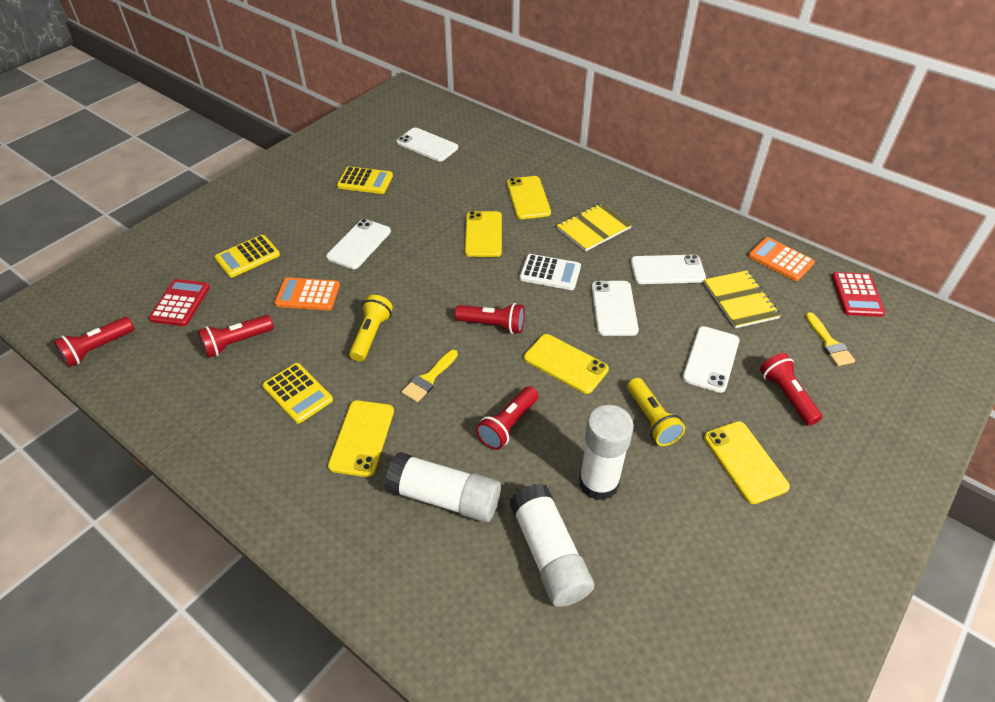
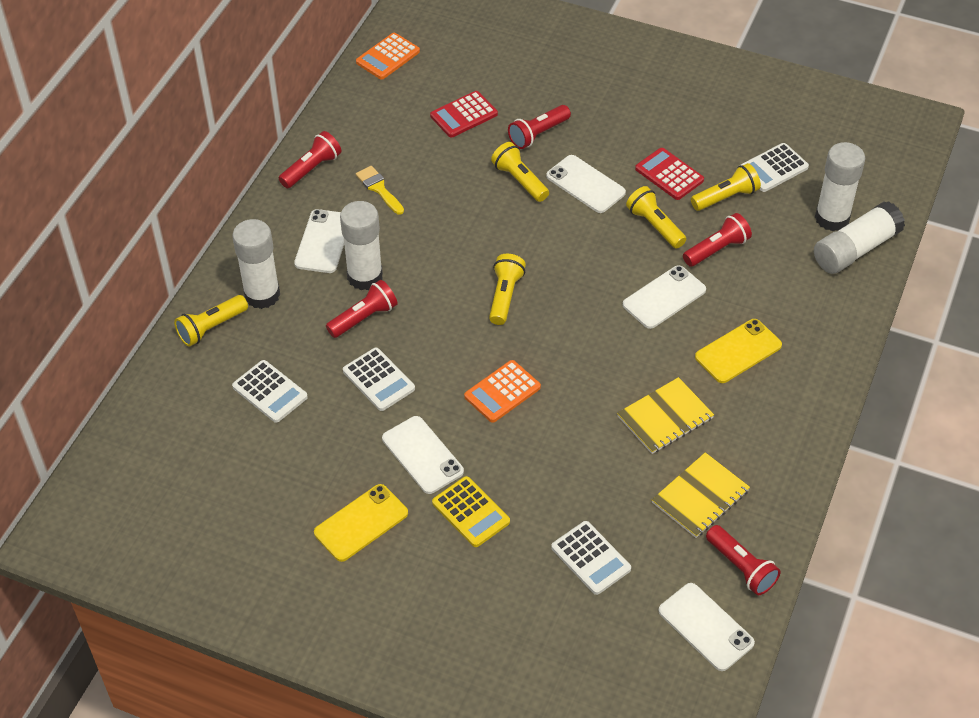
white calculator: 1 -> 4
white glue stick: 3 -> 4
yellow brush: 2 -> 1
yellow calculator: 3 -> 1
yellow flashlight: 2 -> 5
yellow phone: 5 -> 2

